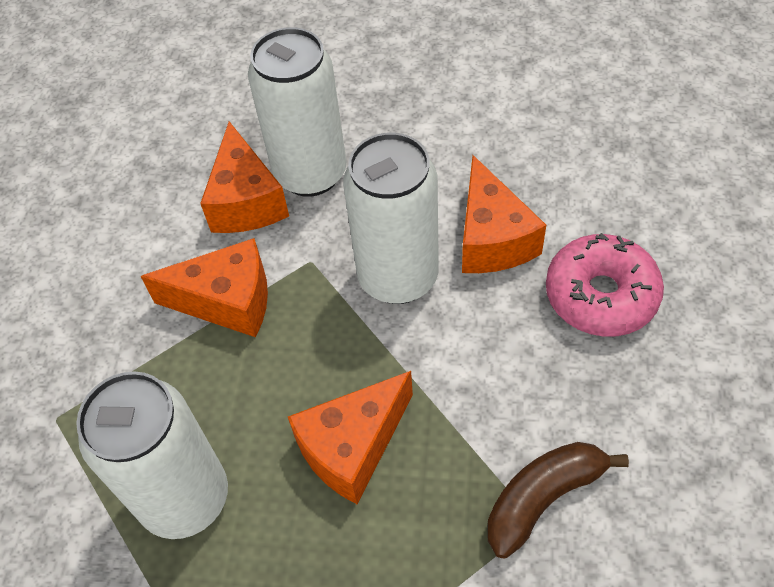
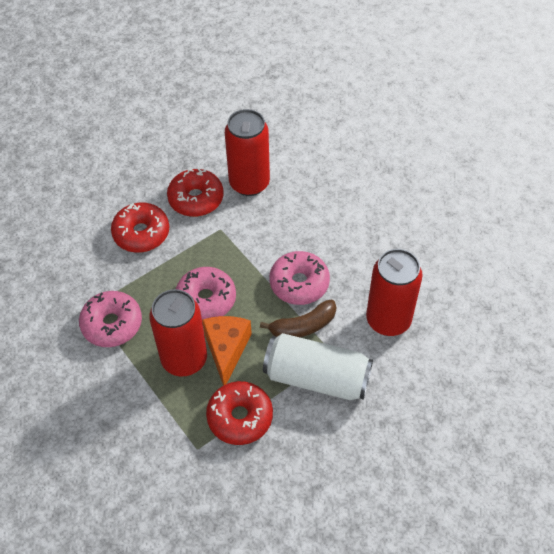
orange cheese: 4 -> 1
pink donut: 1 -> 3
red can: 0 -> 3
red donut: 0 -> 3
white can: 3 -> 1

